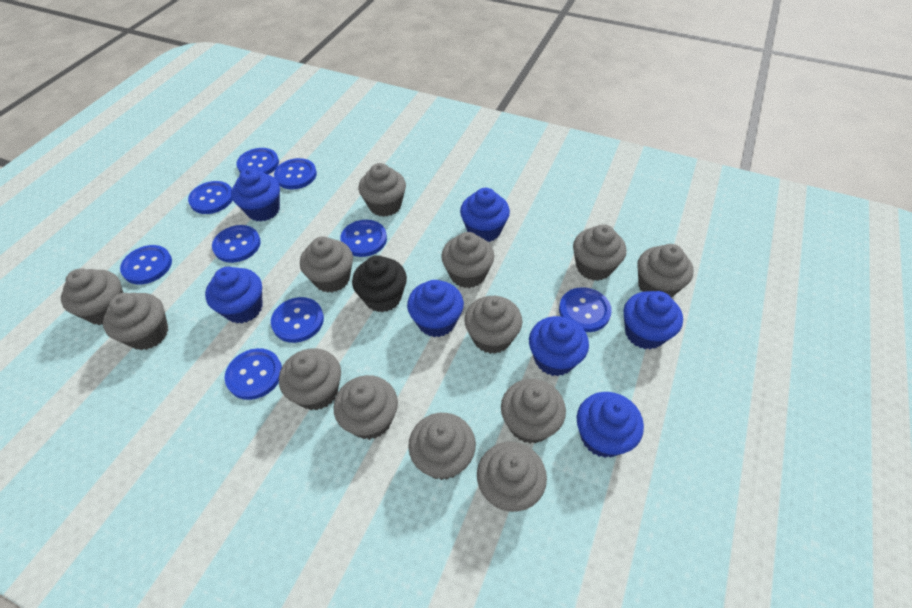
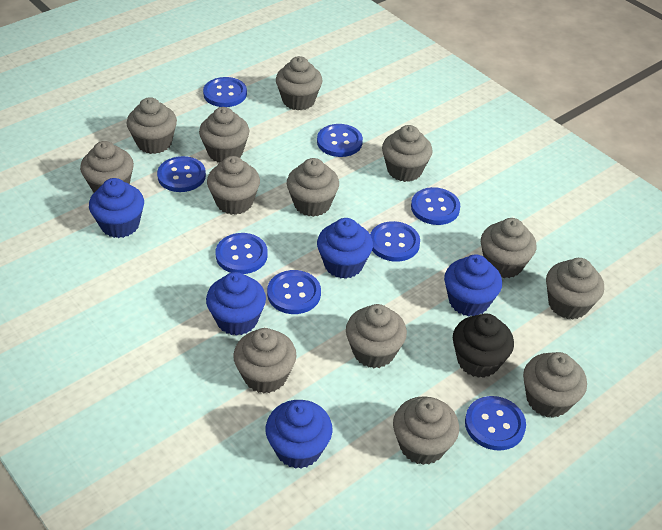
blue button: 9 -> 8
blue cupcake: 7 -> 5

